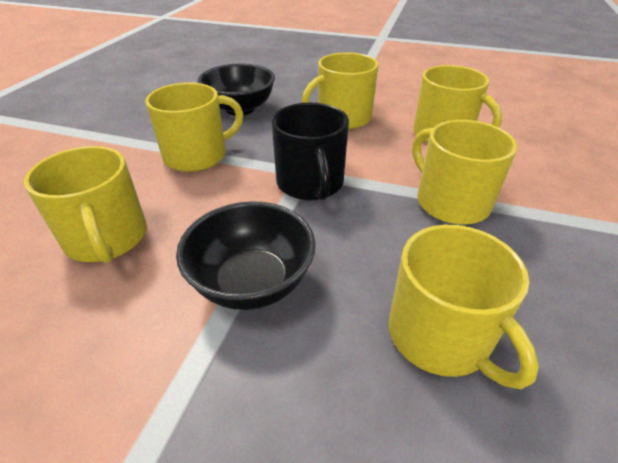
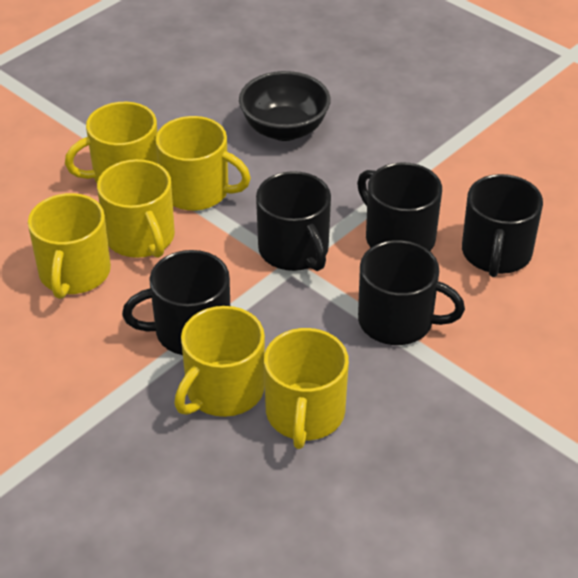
black bowl: 2 -> 1
black mug: 1 -> 5

